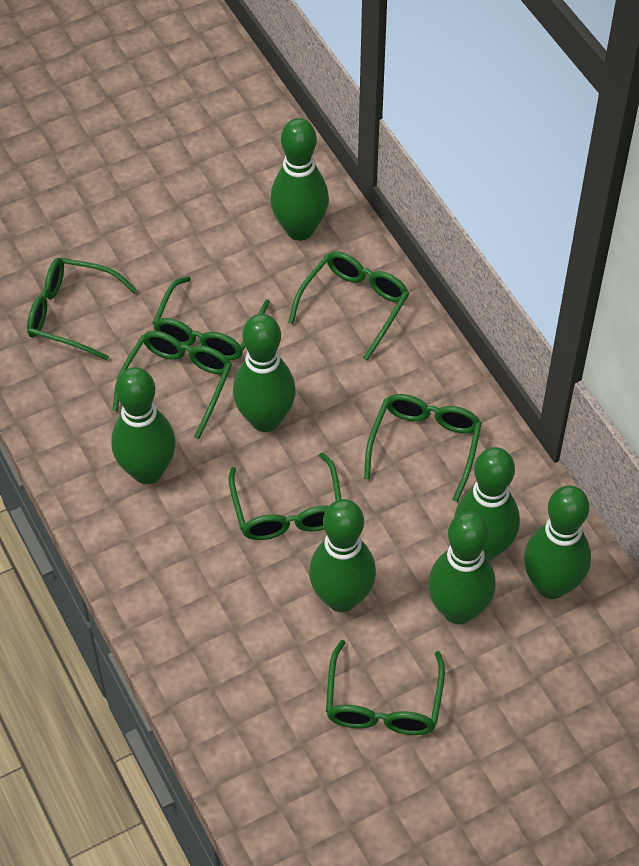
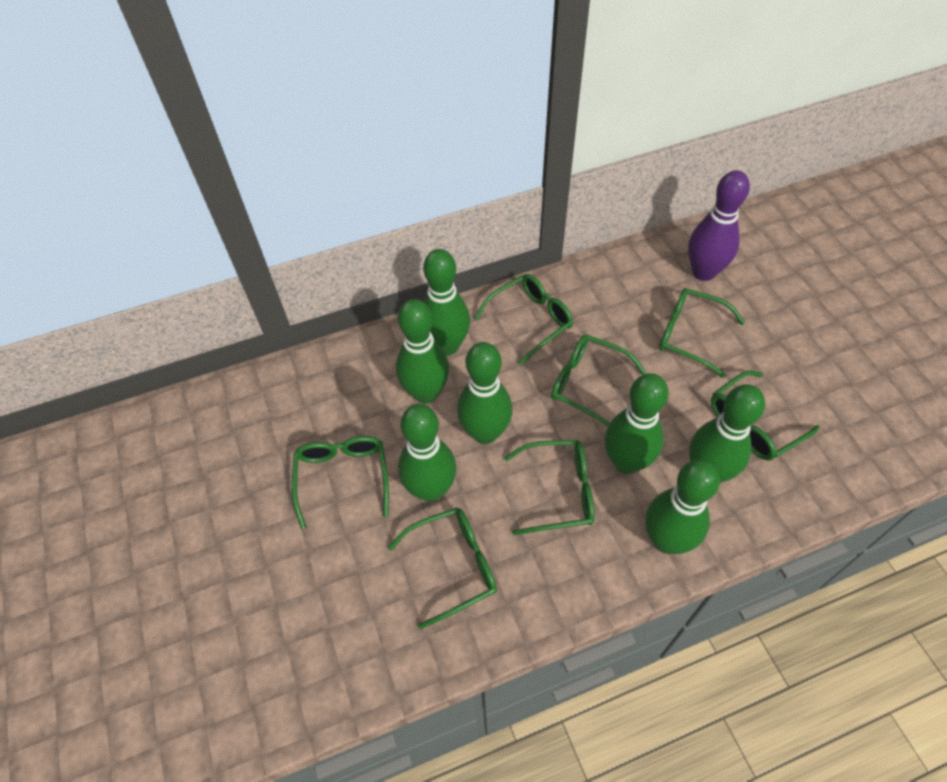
purple bowling pin: 0 -> 1

